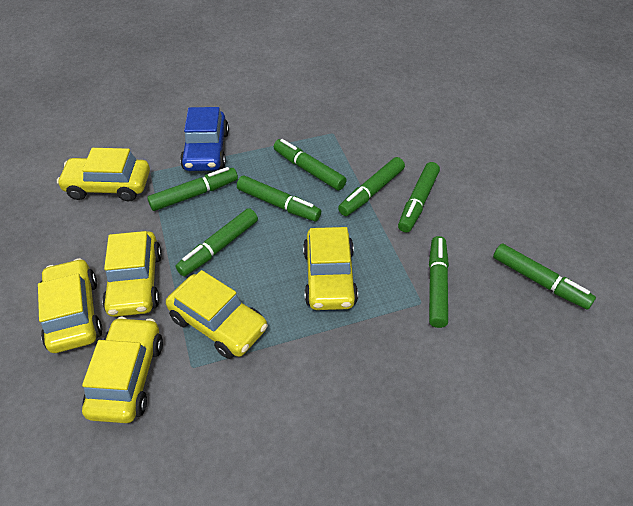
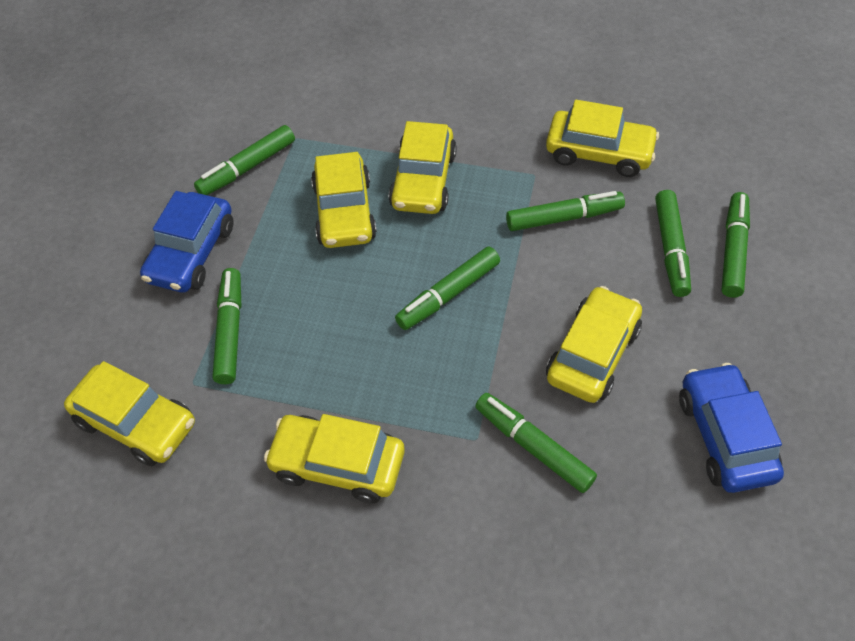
blue car: 1 -> 2
green marker: 8 -> 7

